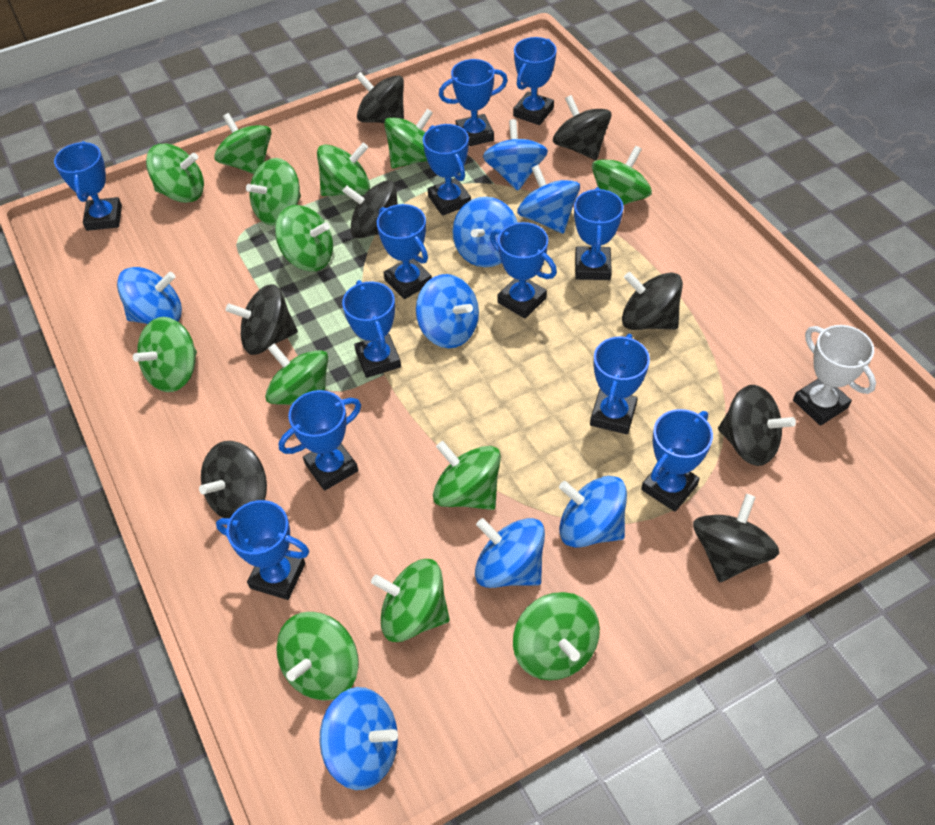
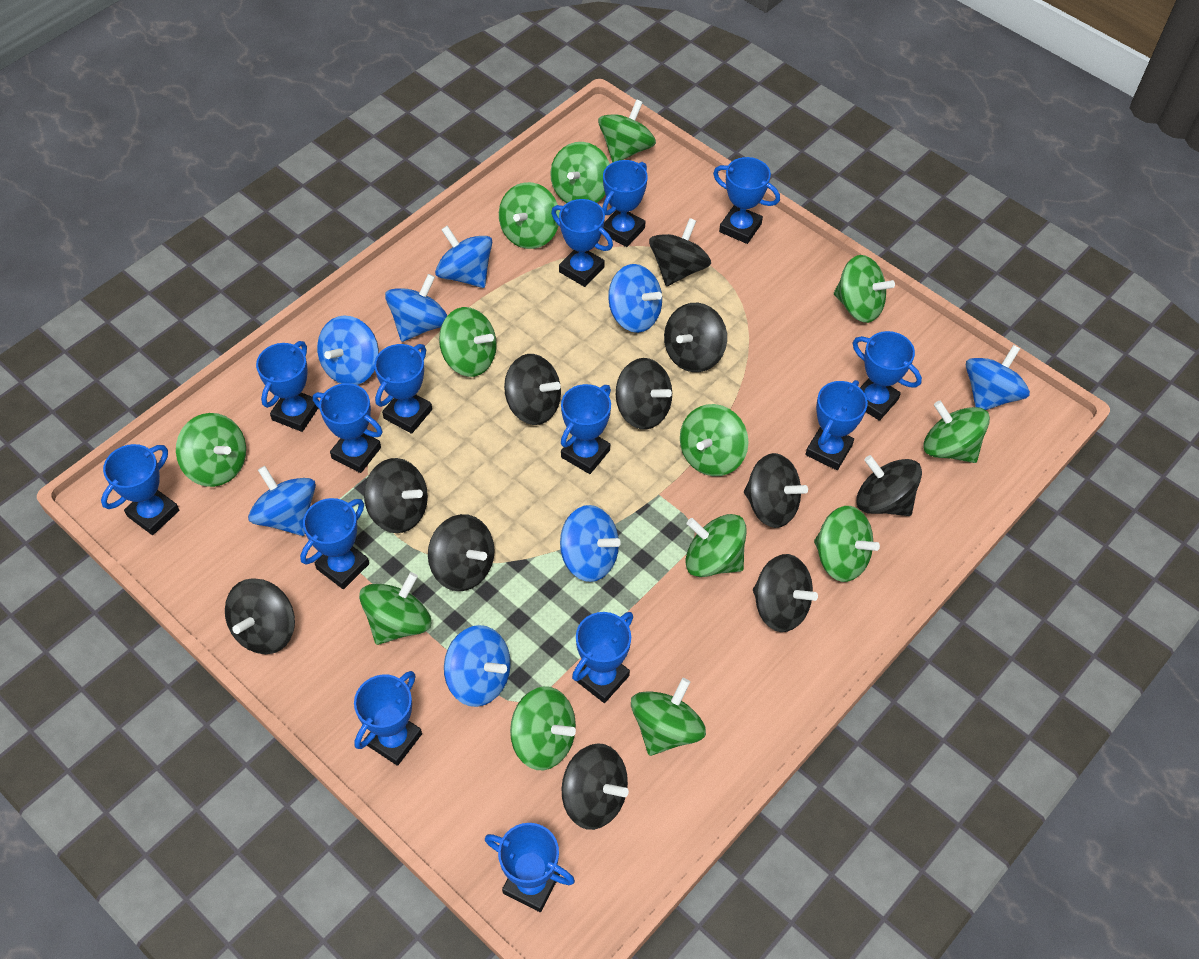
black spinning top: 8 -> 11
blue trophy: 12 -> 14
white trophy: 1 -> 0

